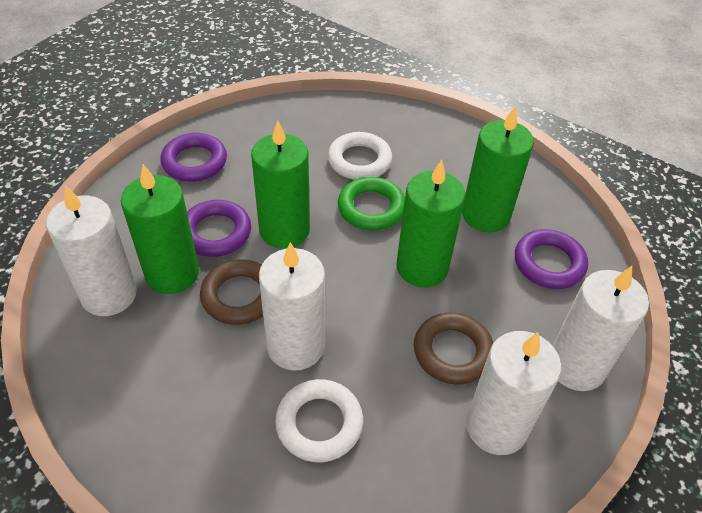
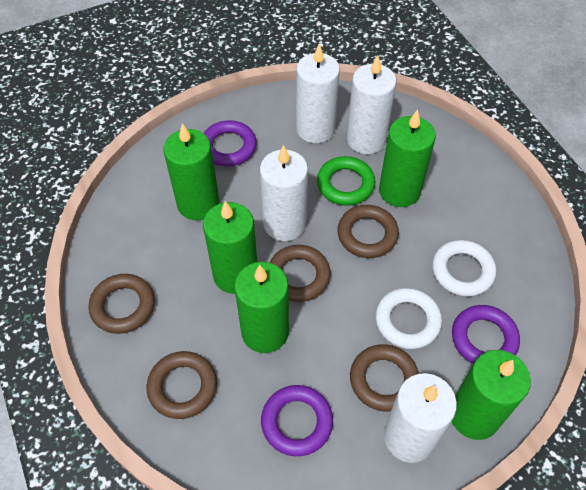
brown ring: 2 -> 5
green candle: 4 -> 5

